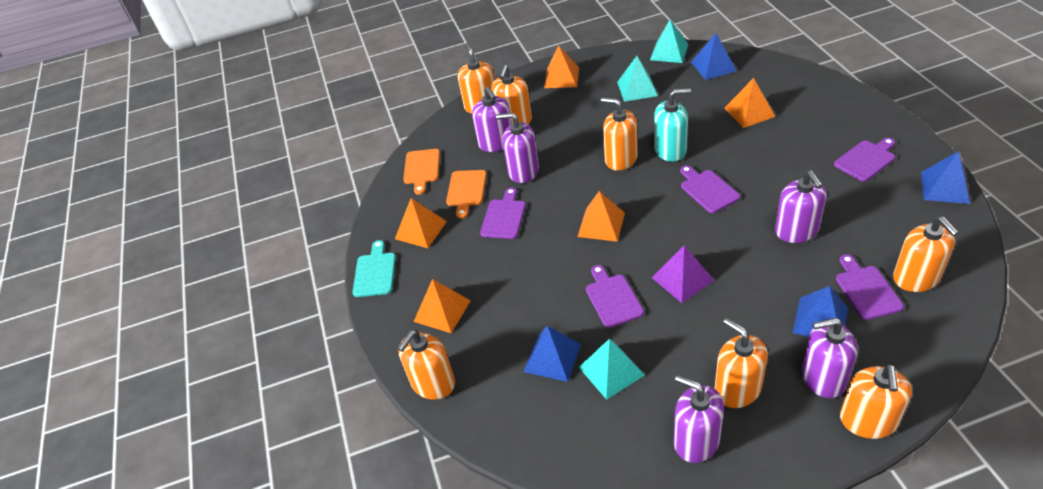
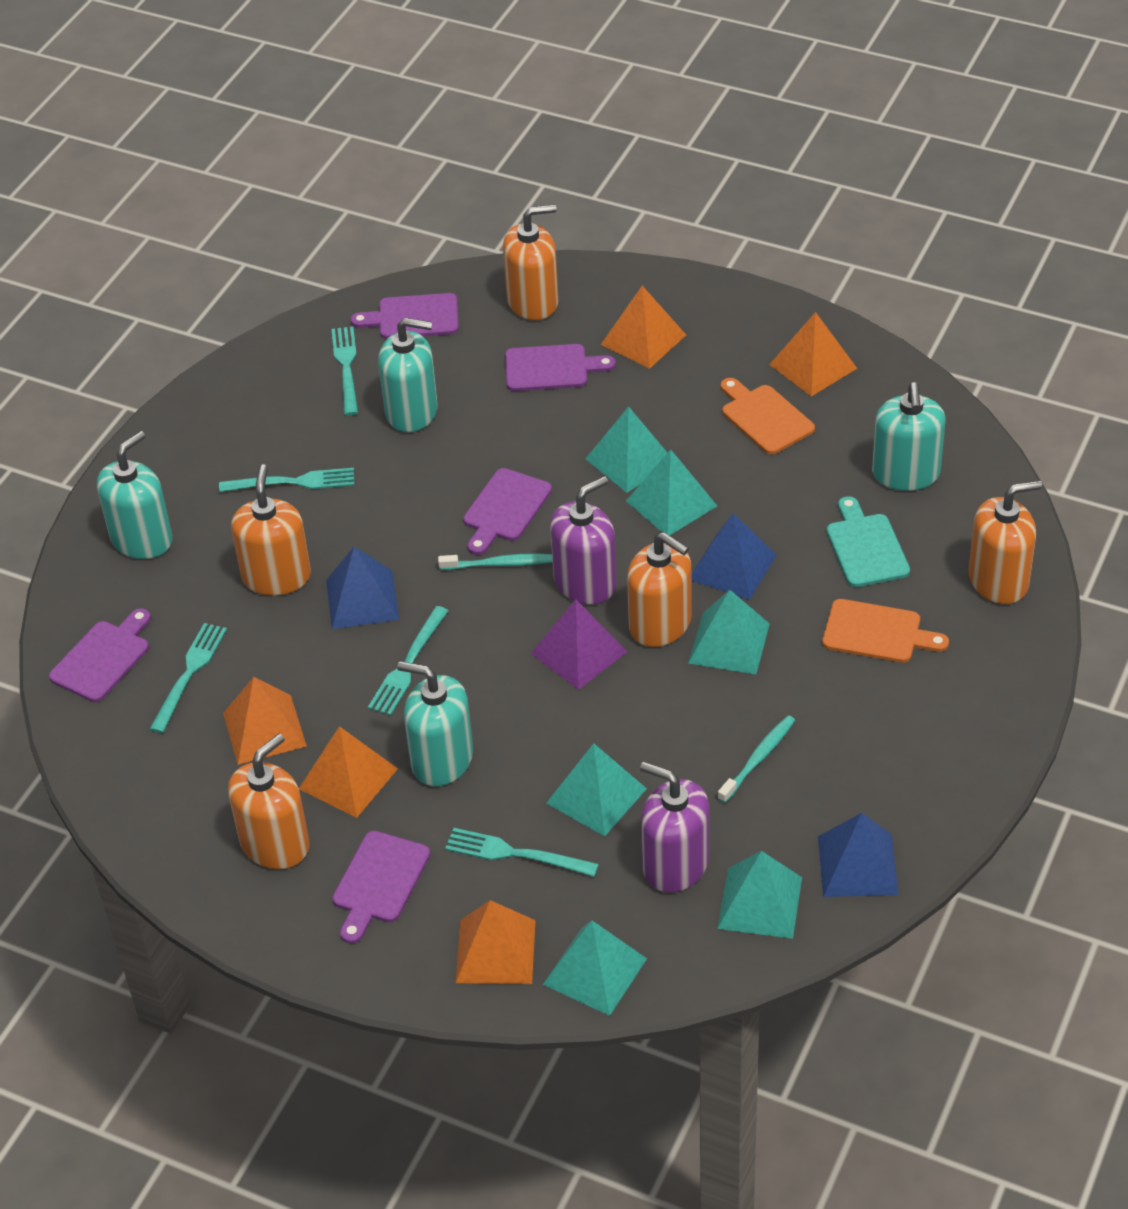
blue pyramid: 4 -> 3
orange soap dispenser: 7 -> 5
purple soap dispenser: 5 -> 2
turquoise fork: 0 -> 5
turquoise pyramid: 3 -> 6
turquoise soap dispenser: 1 -> 4
turquoise toothbrush: 0 -> 2

